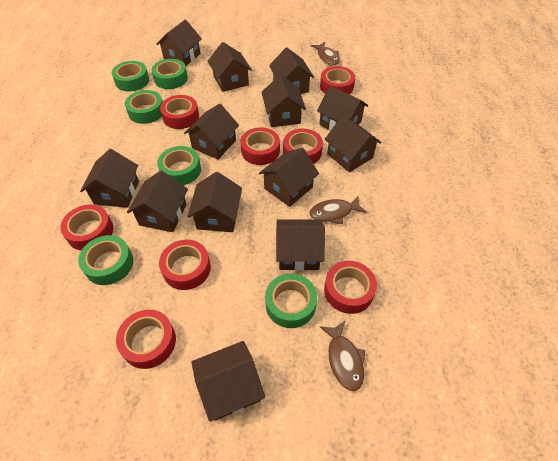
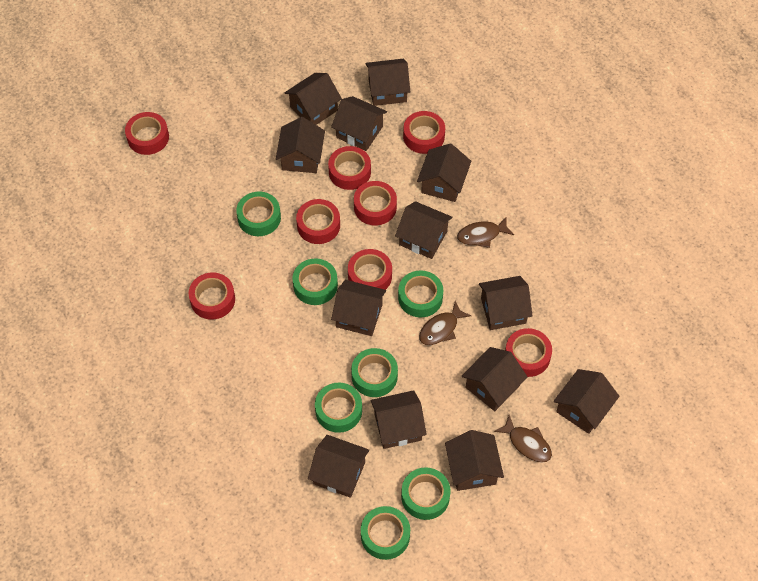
green tape: 6 -> 7

